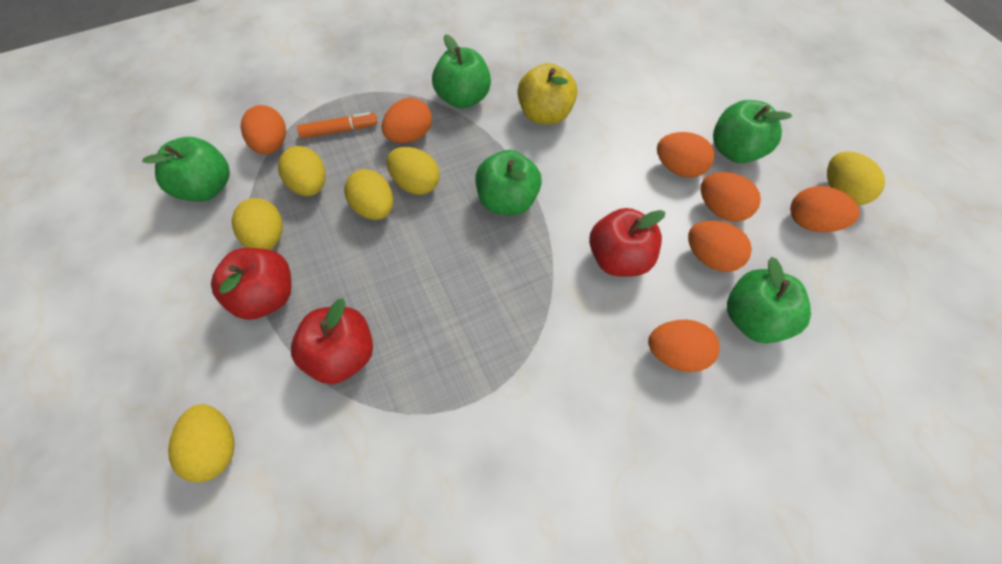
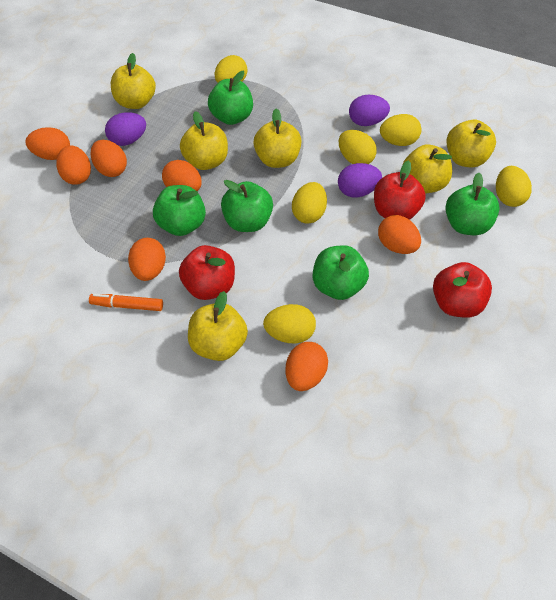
purple egg: 0 -> 3
yellow apple: 1 -> 6

